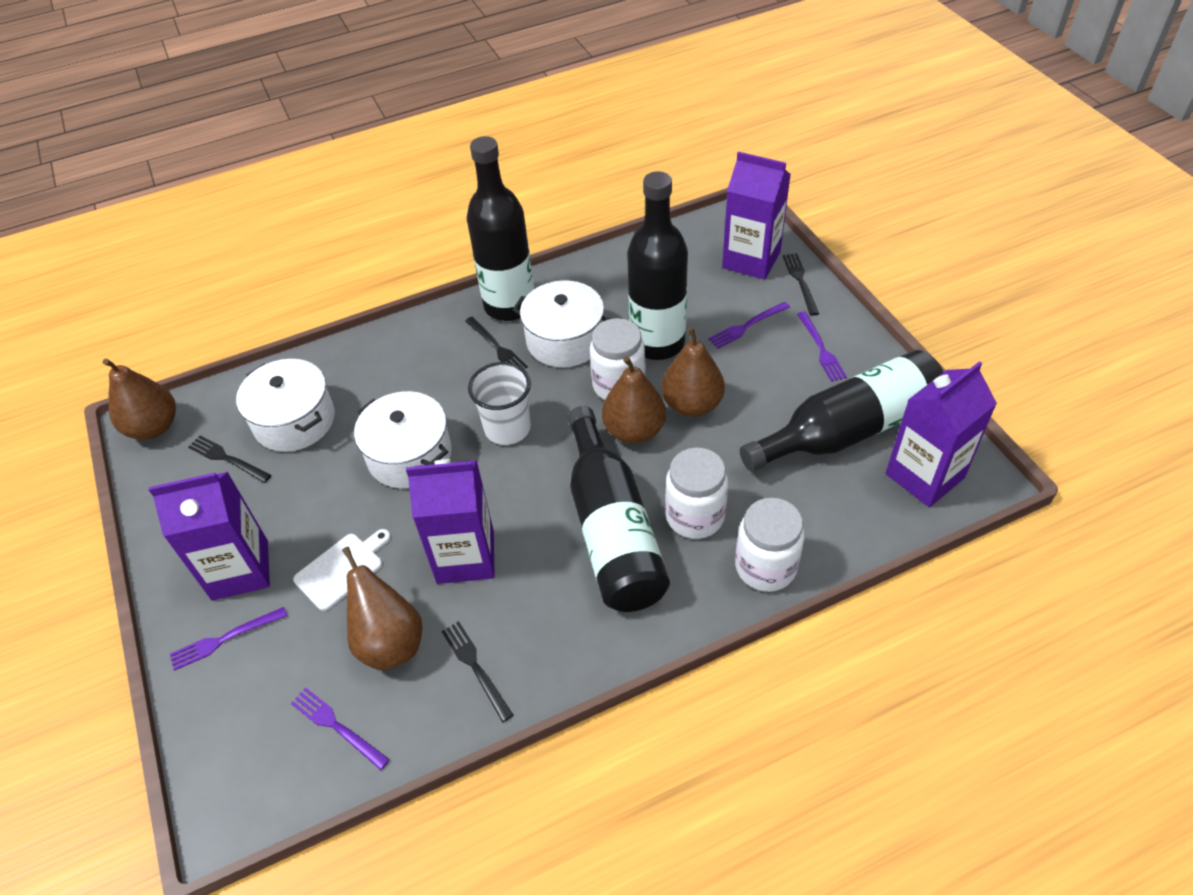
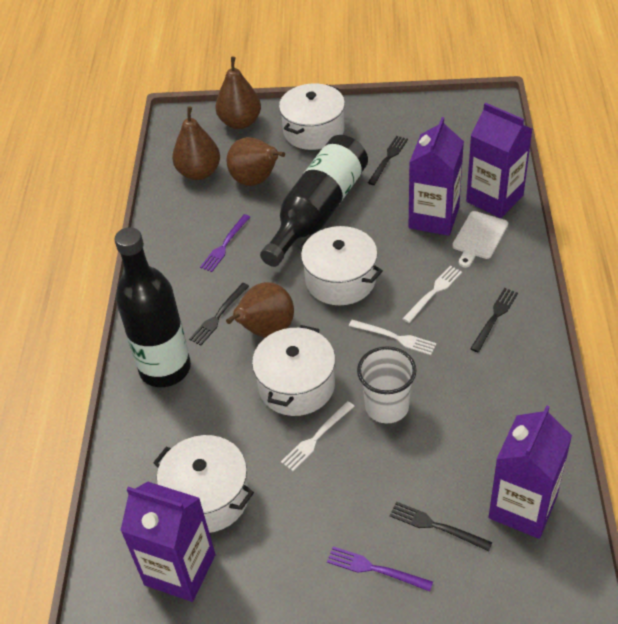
black bottle: 4 -> 2
purple fork: 4 -> 2
white fork: 0 -> 3
white jar: 3 -> 0
white pot: 3 -> 4

